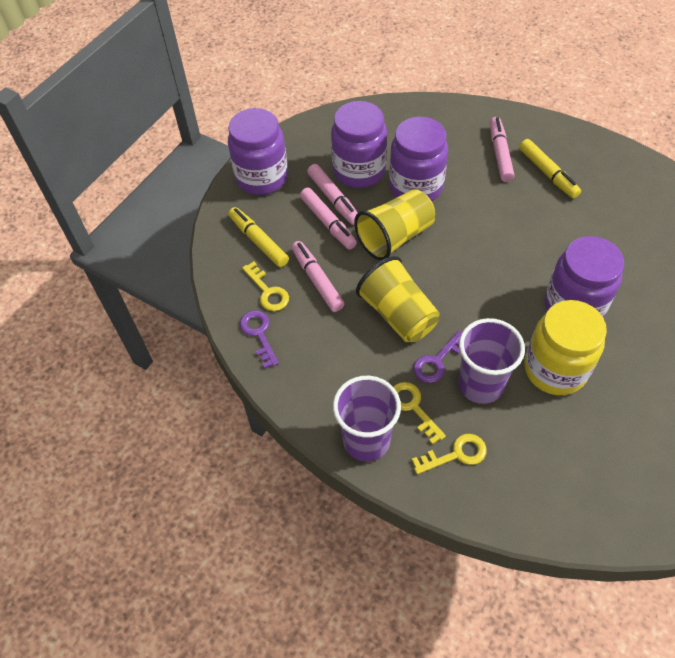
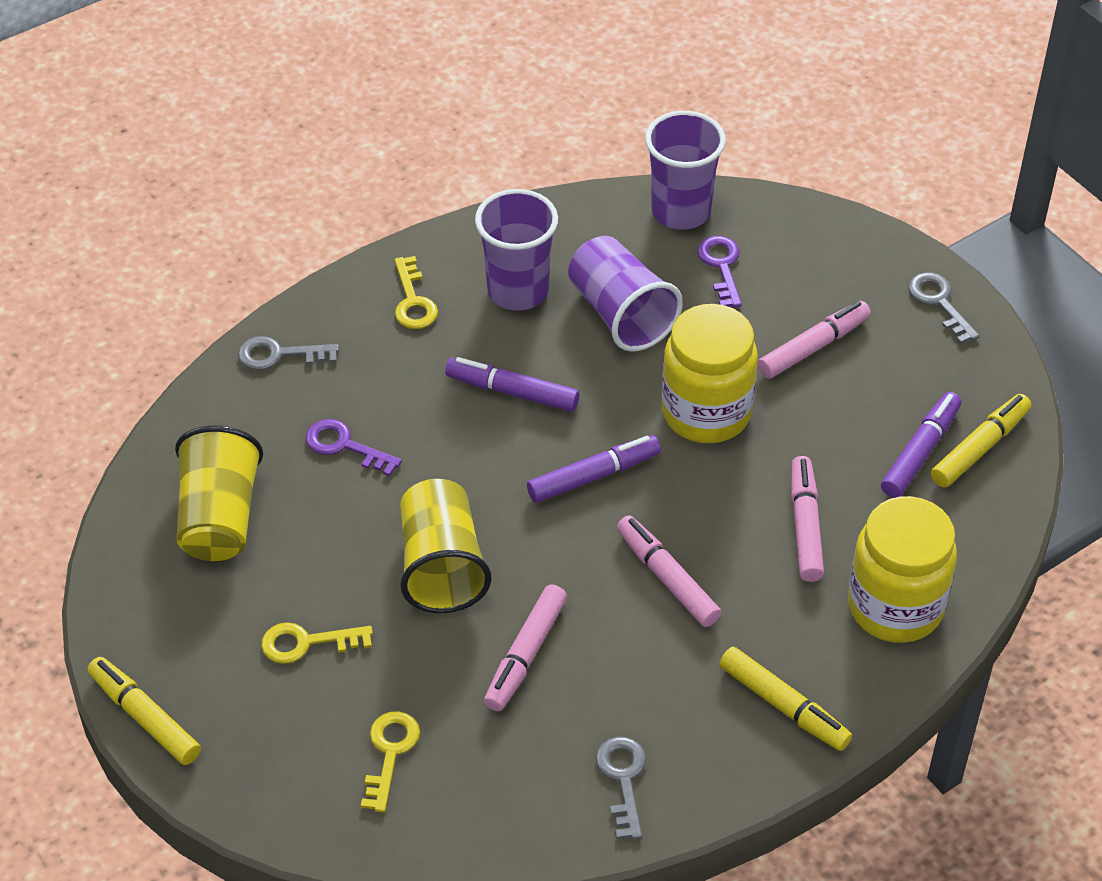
grey key: 0 -> 3
purple cup: 2 -> 3
purple jar: 4 -> 0
purple marker: 0 -> 3
yellow jar: 1 -> 2
yellow marker: 2 -> 3

